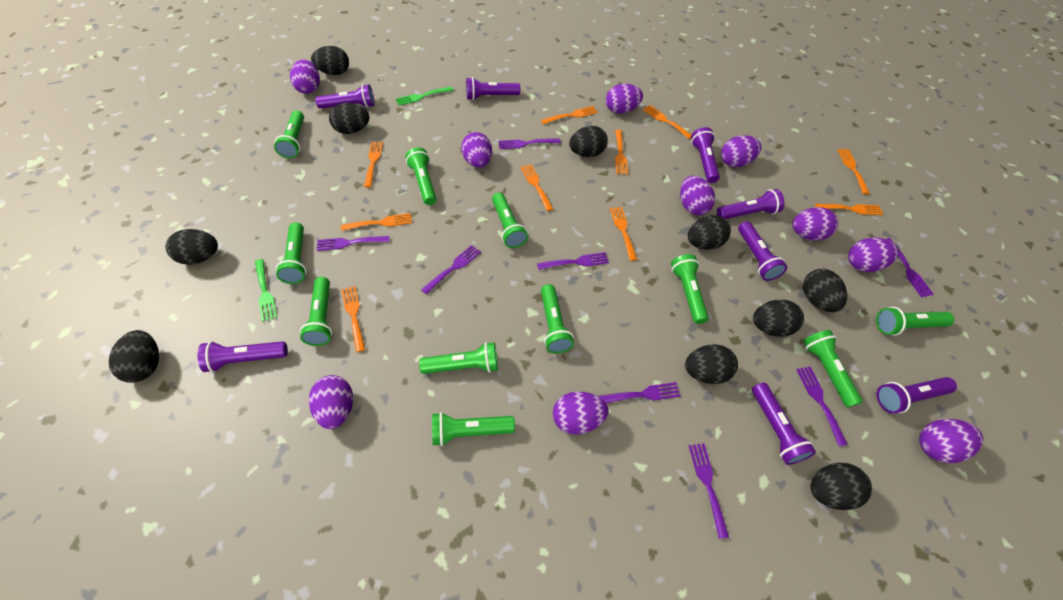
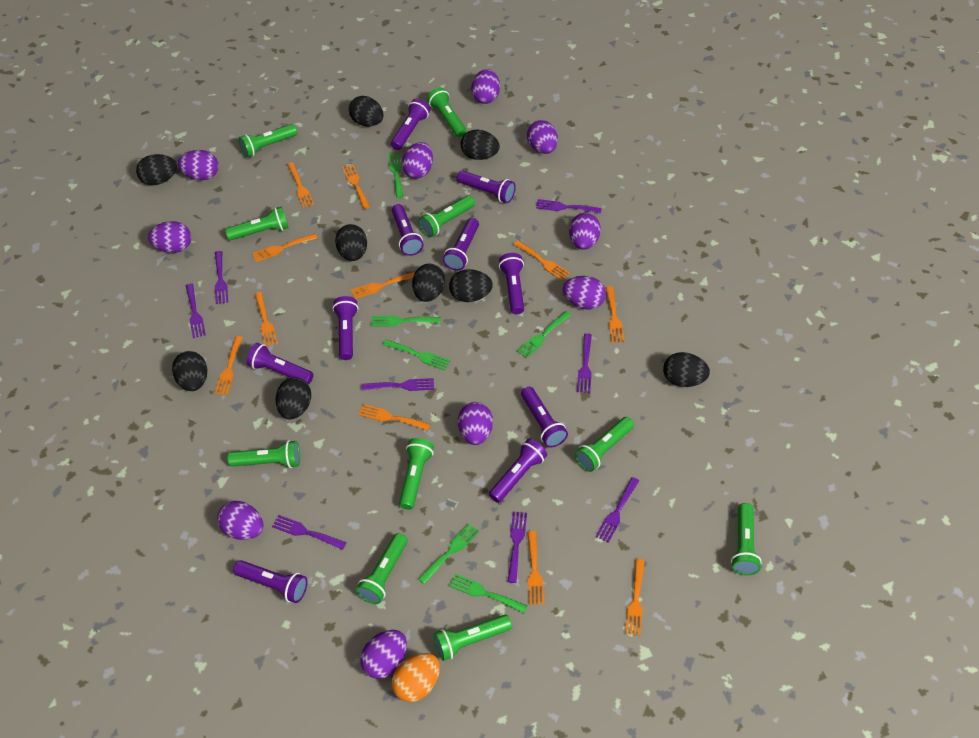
black egg: 10 -> 9
green flashlight: 11 -> 10
green fork: 2 -> 6
orange egg: 0 -> 1
orange fork: 10 -> 11
purple flashlight: 8 -> 10

